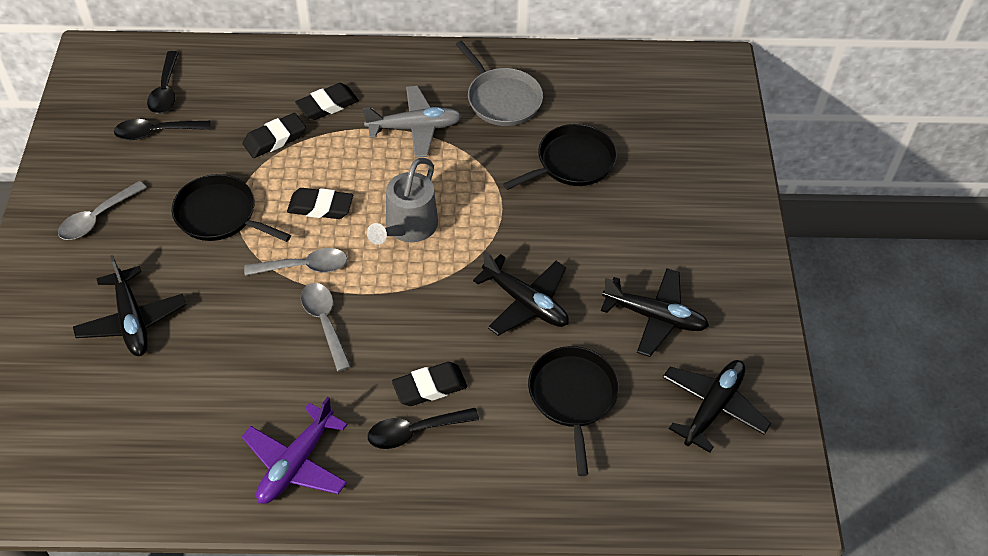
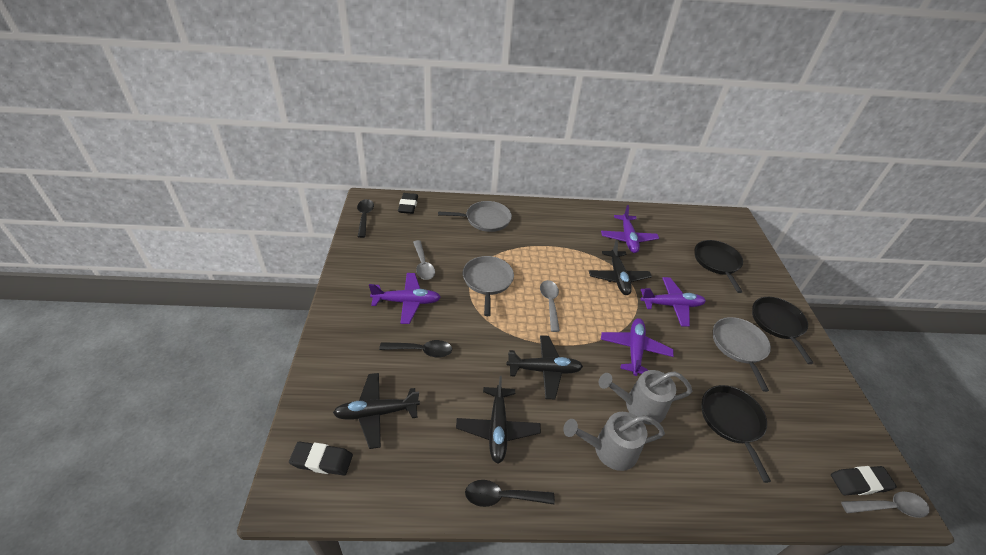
black eraser: 4 -> 3
grey pan: 1 -> 3
grey plane: 1 -> 0
grey watering can: 1 -> 2
purple plane: 1 -> 4

